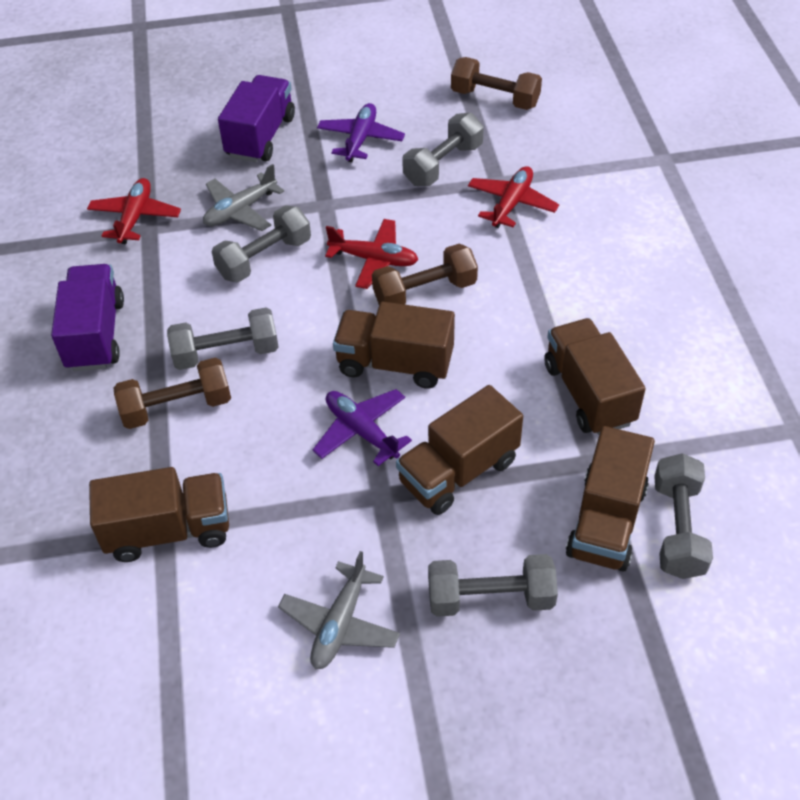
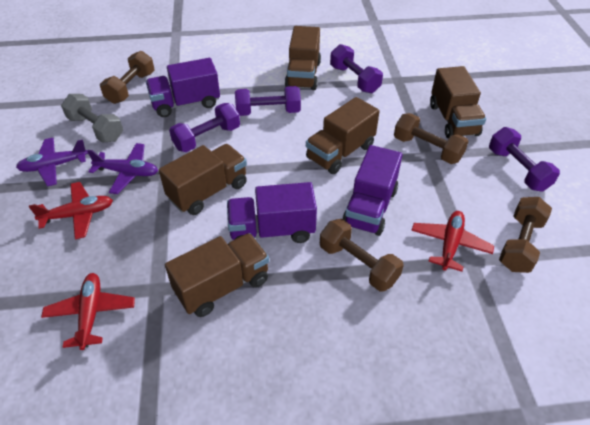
brown dumbbell: 3 -> 4
grey dumbbell: 5 -> 1
grey plane: 2 -> 0
purple dumbbell: 0 -> 4
purple truck: 2 -> 3

